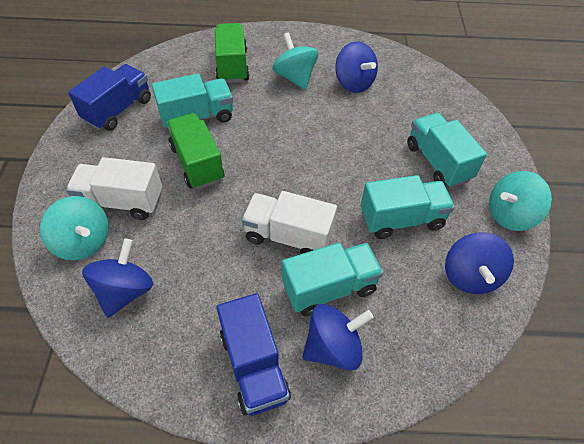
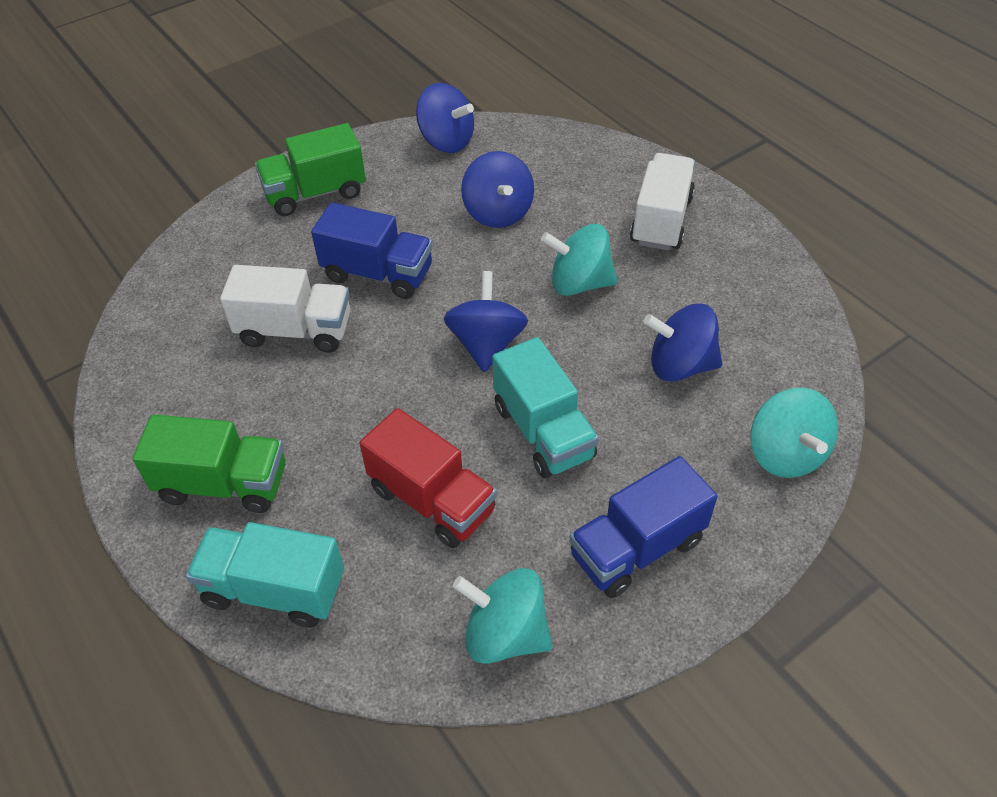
red truck: 0 -> 1
turquoise truck: 4 -> 2

